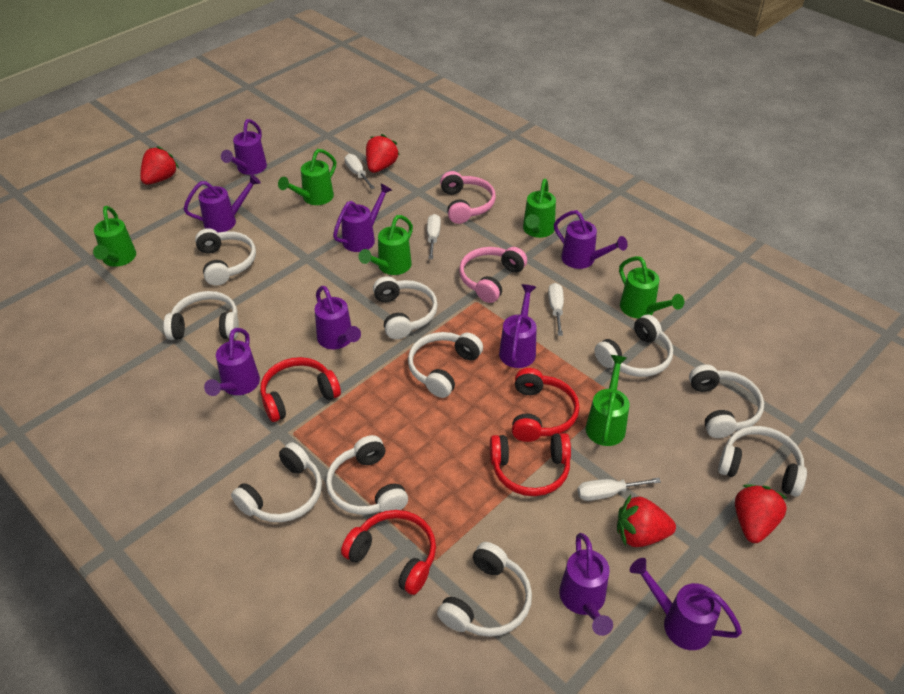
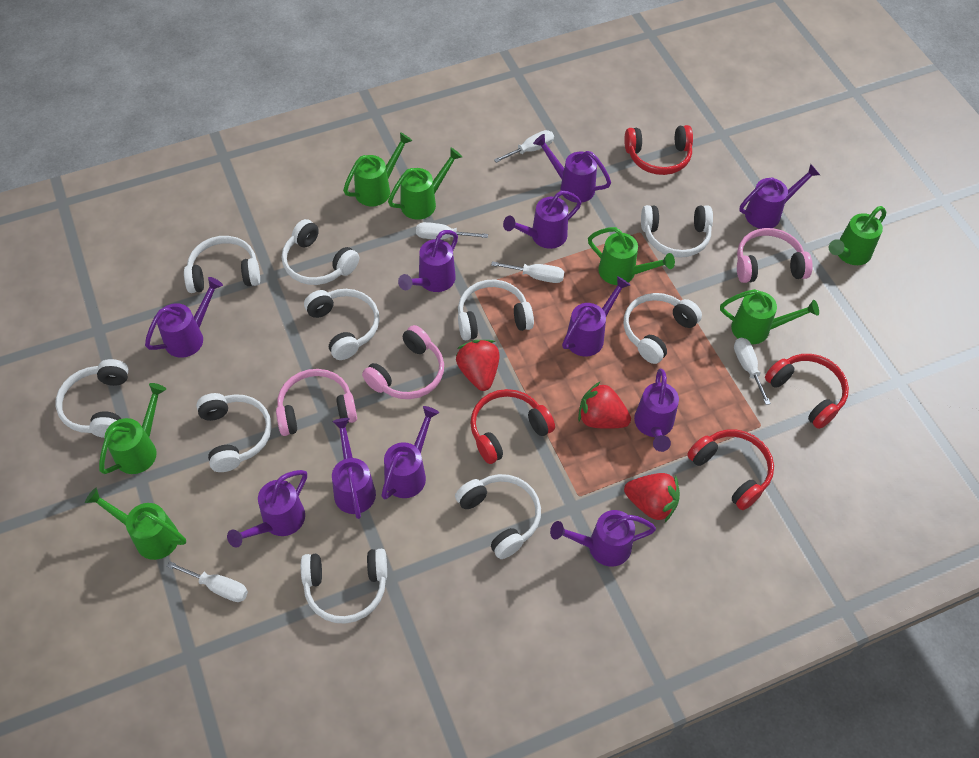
green watering can: 6 -> 7
pink headphones: 2 -> 3
purple watering can: 9 -> 11
red strawberry: 4 -> 3
white screwdriver: 4 -> 5

